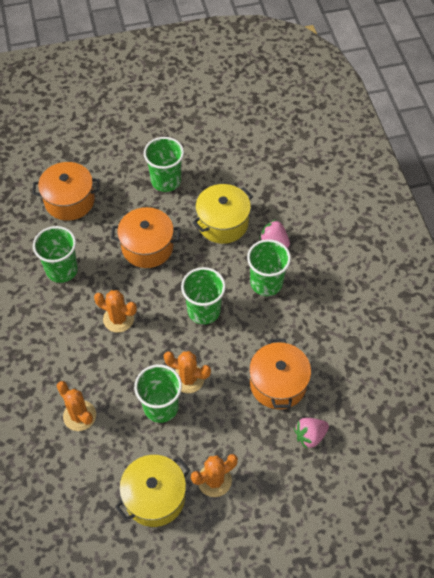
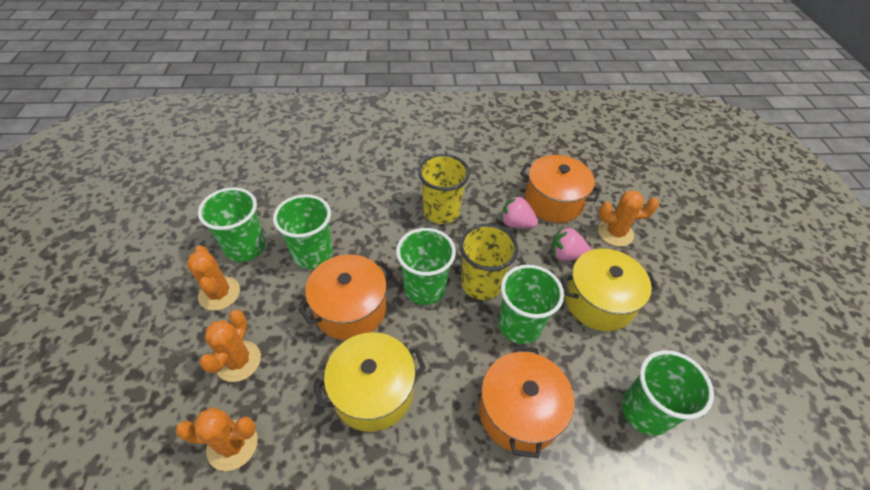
yellow cup: 0 -> 2

